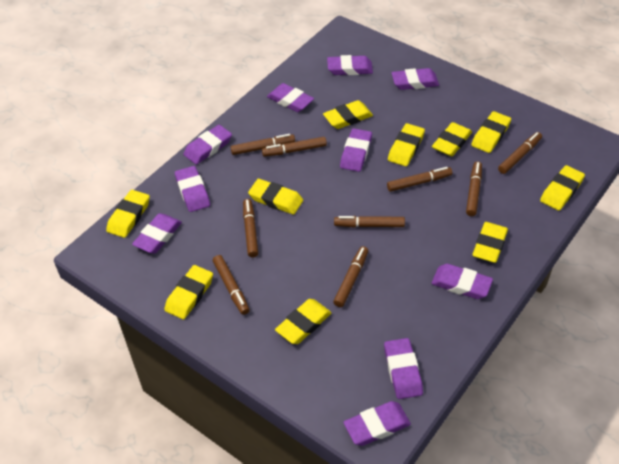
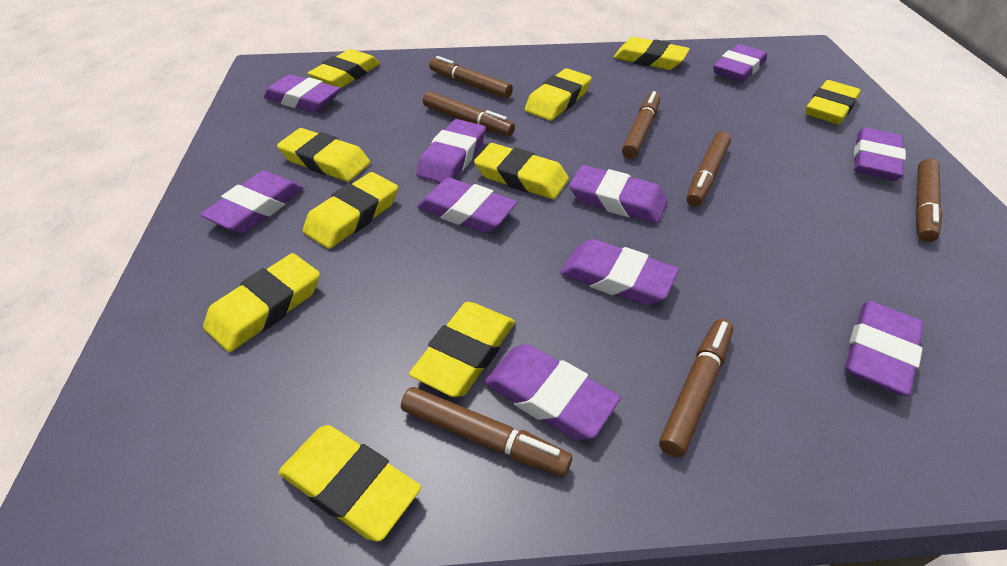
brown marker: 9 -> 7

